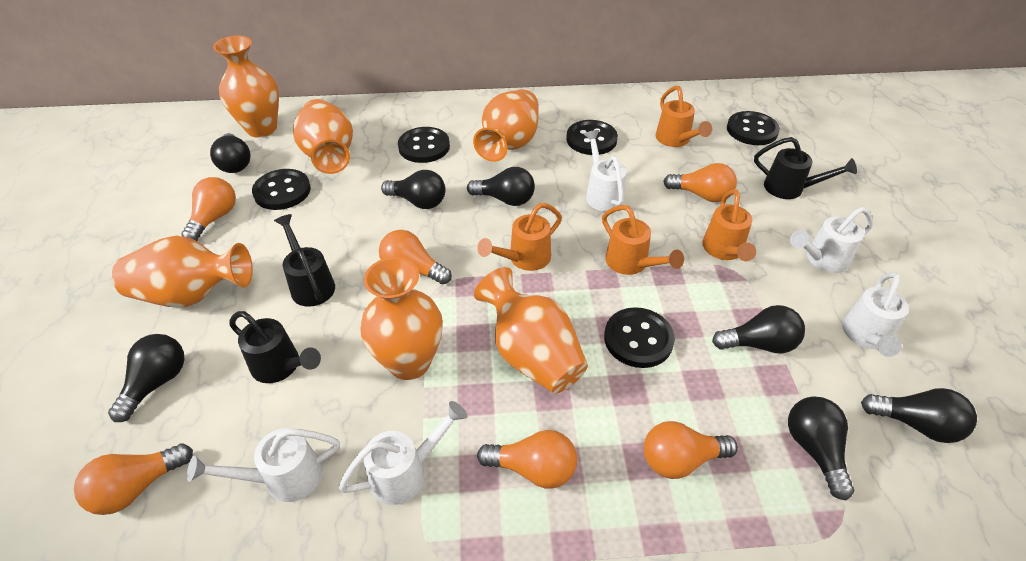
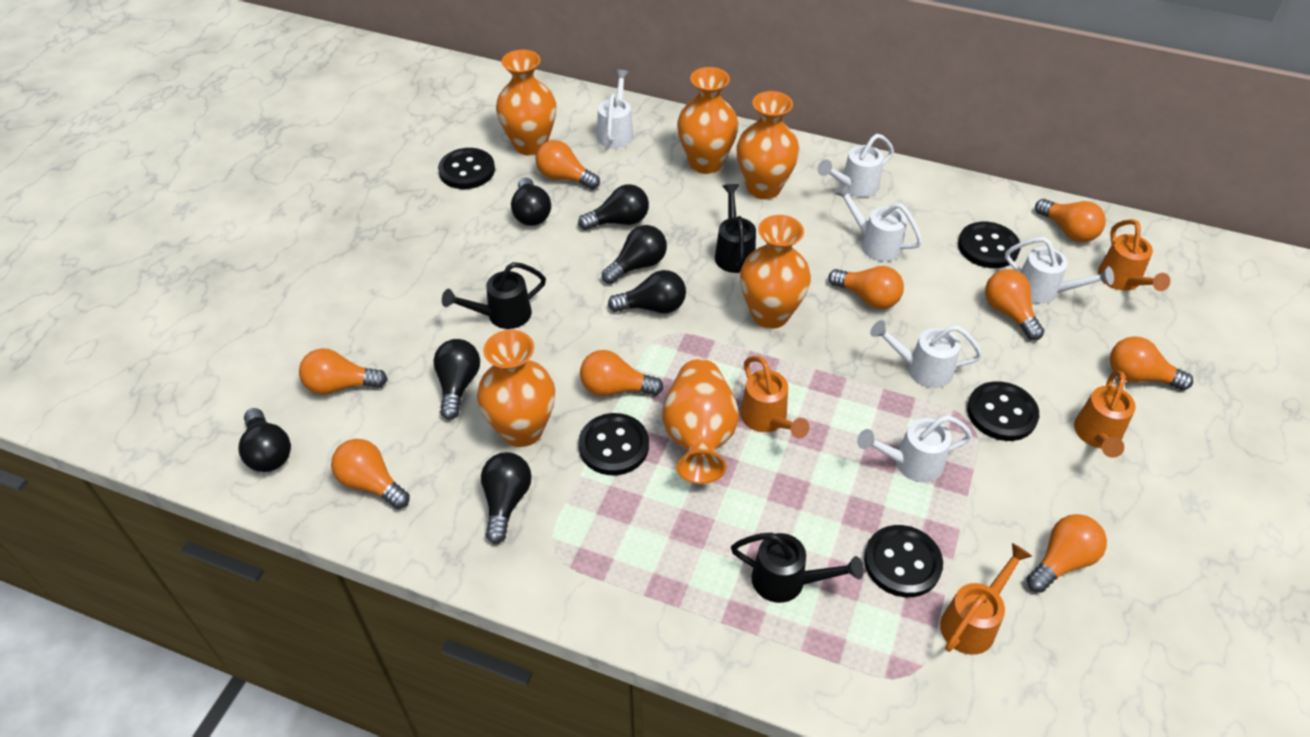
orange light bulb: 6 -> 9
white watering can: 5 -> 6

